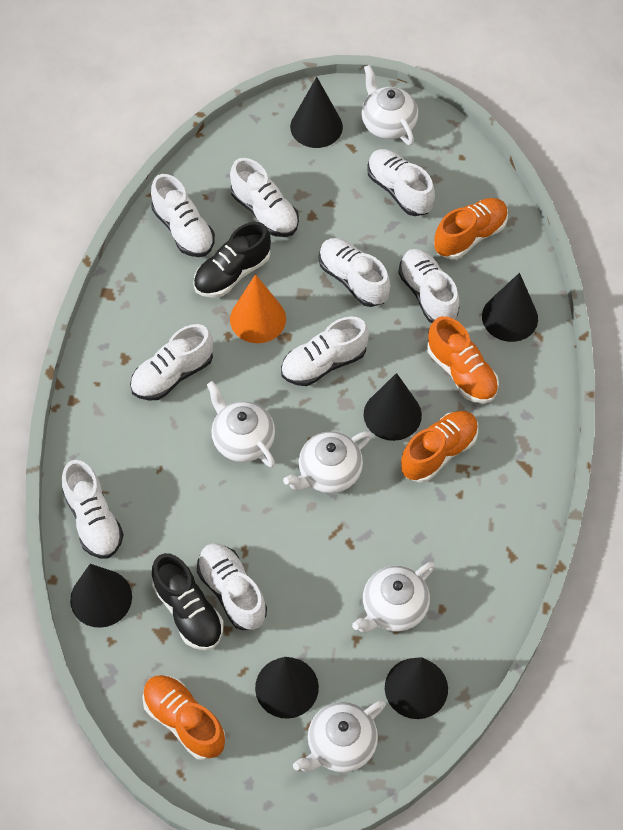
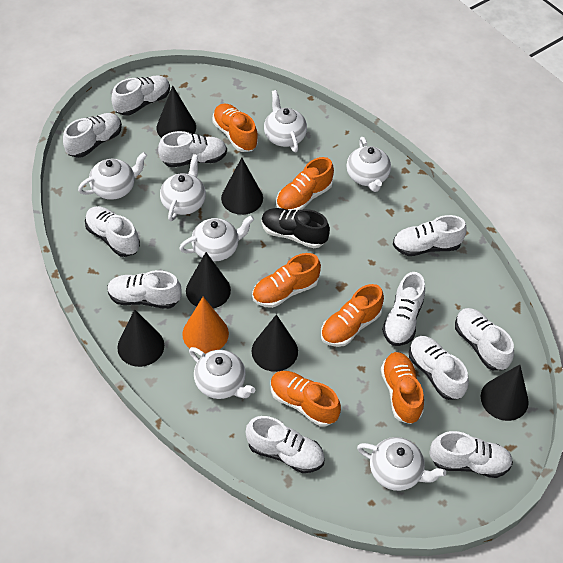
black shoe: 2 -> 1
orange shoe: 4 -> 6
white shoe: 9 -> 11
white teapot: 5 -> 7

